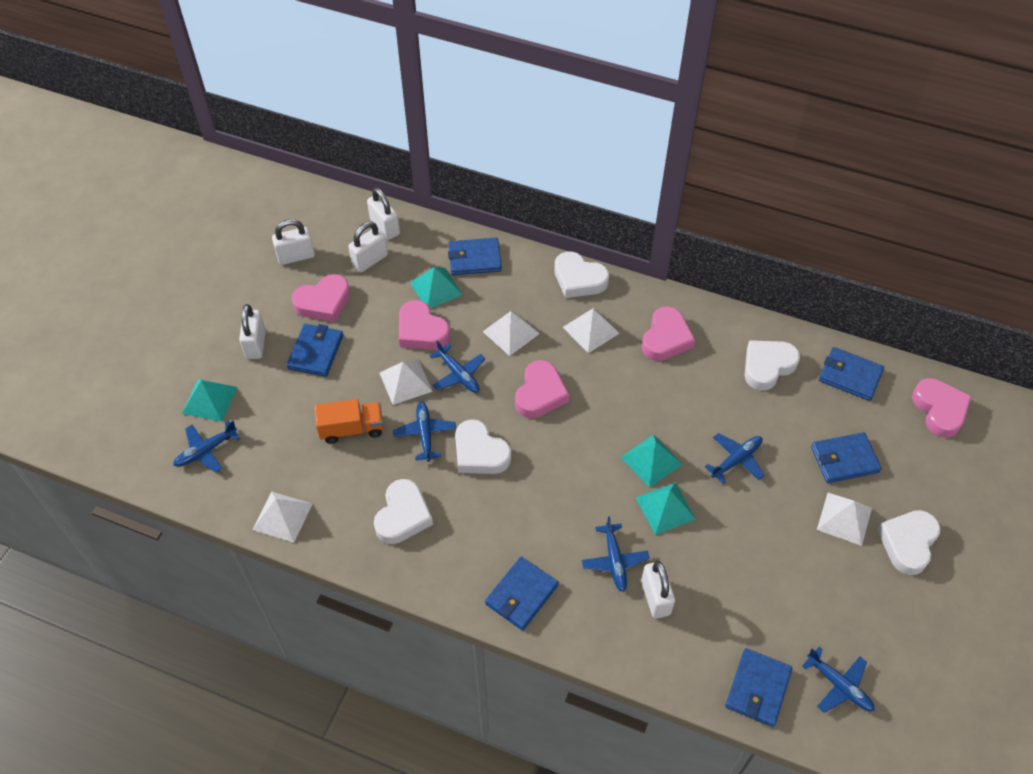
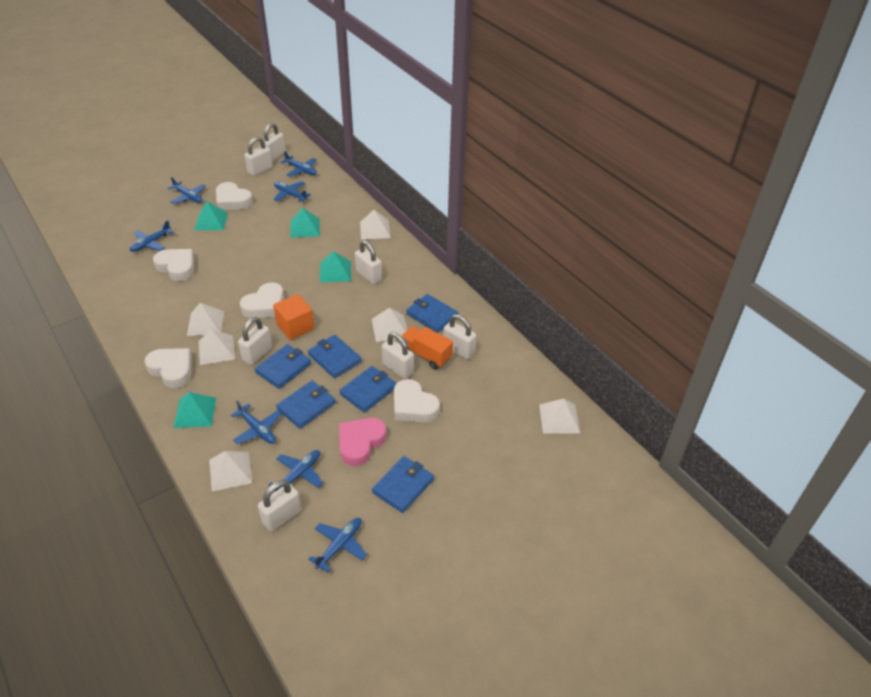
blue plane: 6 -> 7
orange cube: 0 -> 1
pink heart: 5 -> 1
white padlock: 5 -> 7
white pyramid: 5 -> 6

